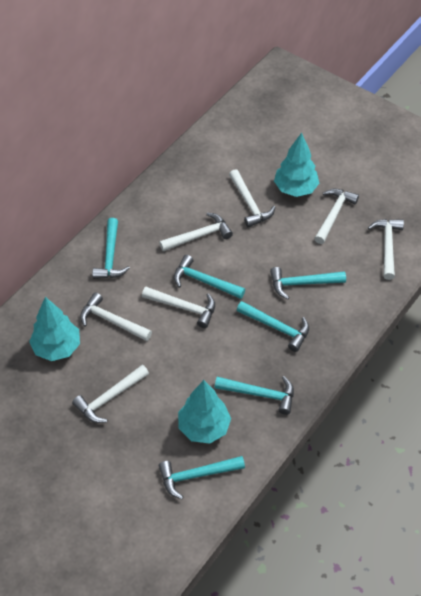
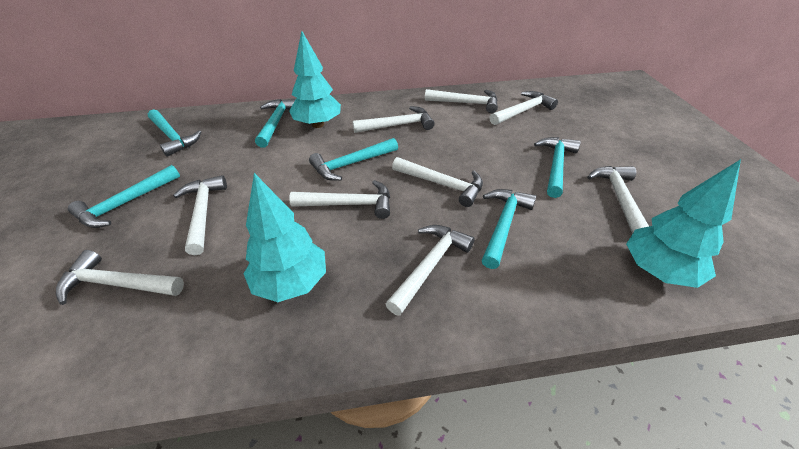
white hammer: 7 -> 9

